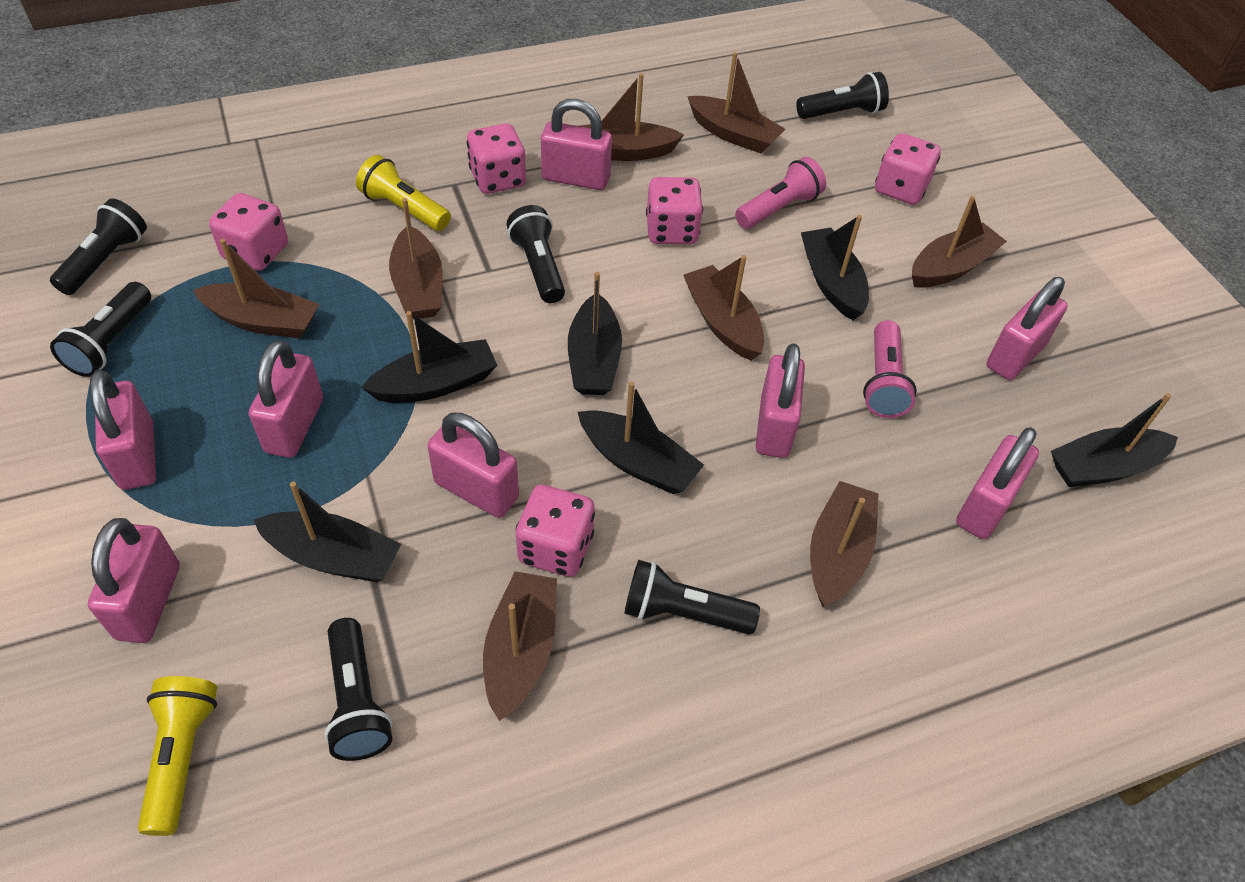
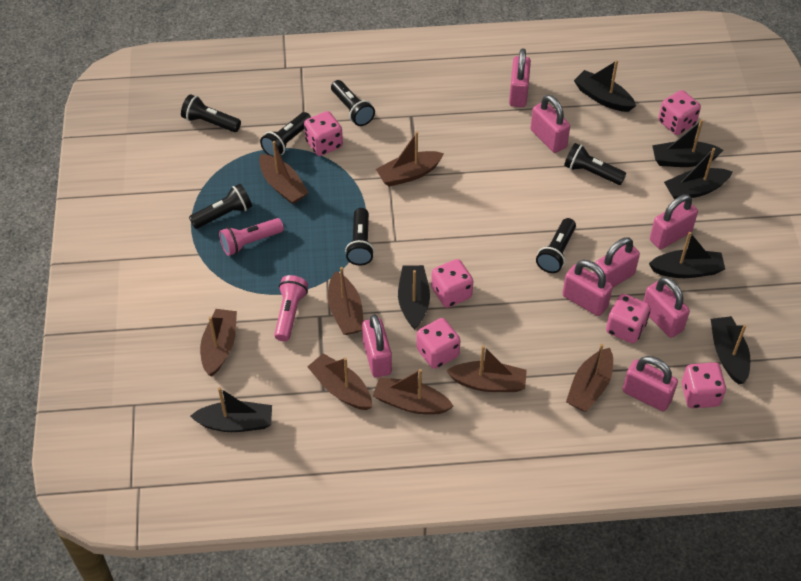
black boat: 6 -> 7
black flashlight: 6 -> 7
pink dice: 5 -> 6
yellow flashlight: 2 -> 0

